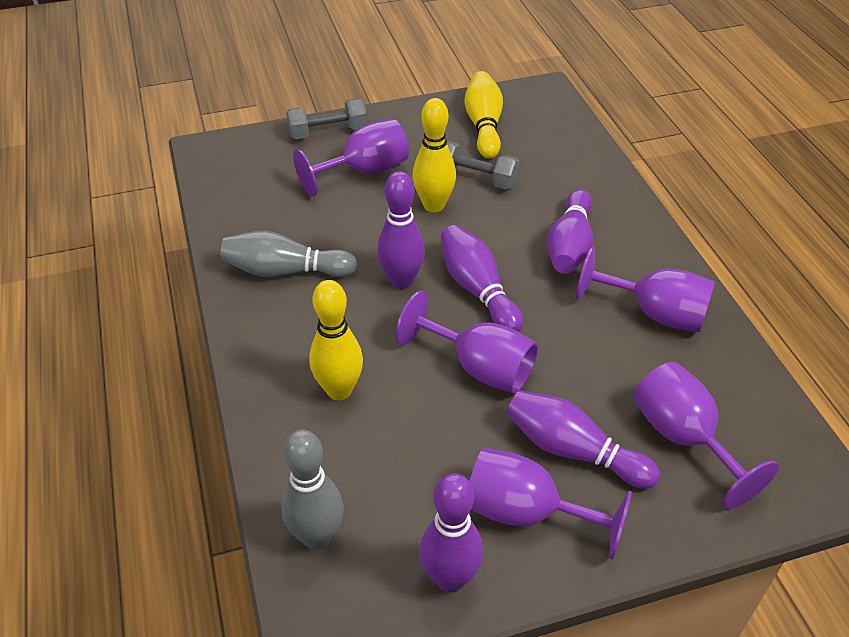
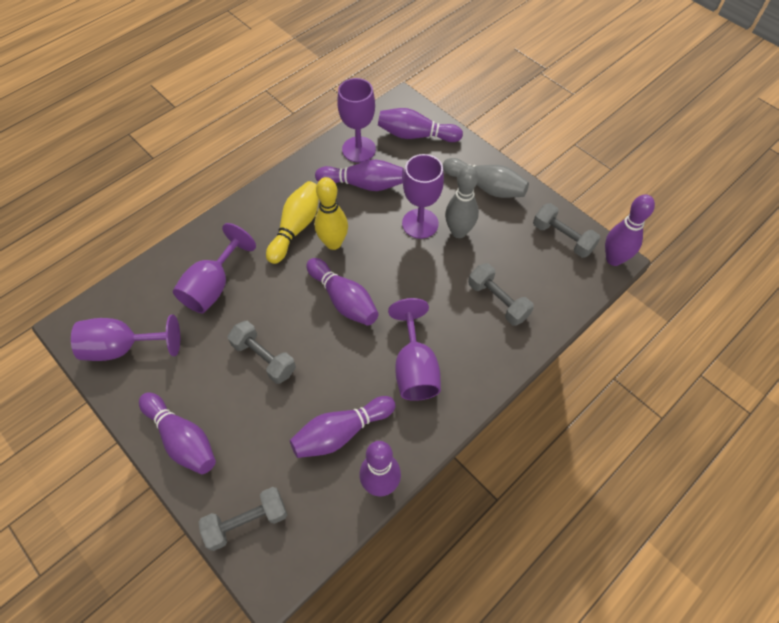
grey dumbbell: 2 -> 4
purple bowling pin: 5 -> 7
yellow bowling pin: 3 -> 2

